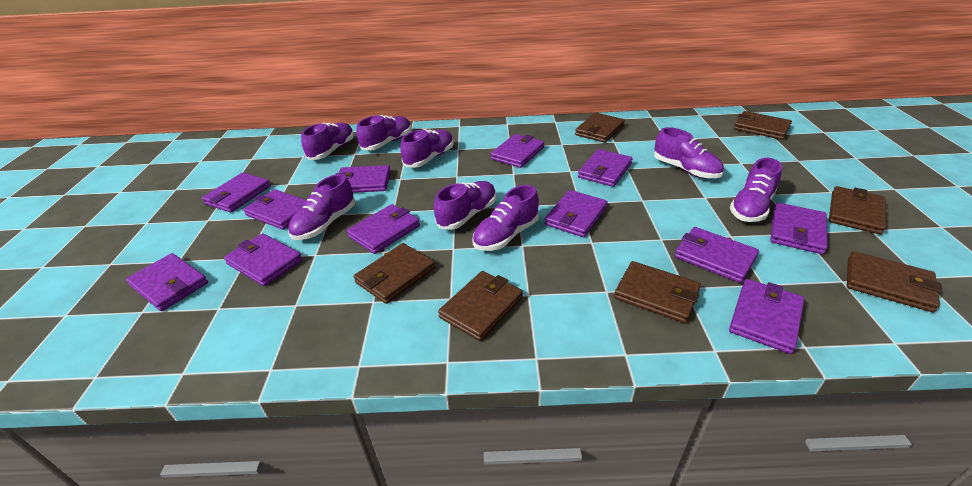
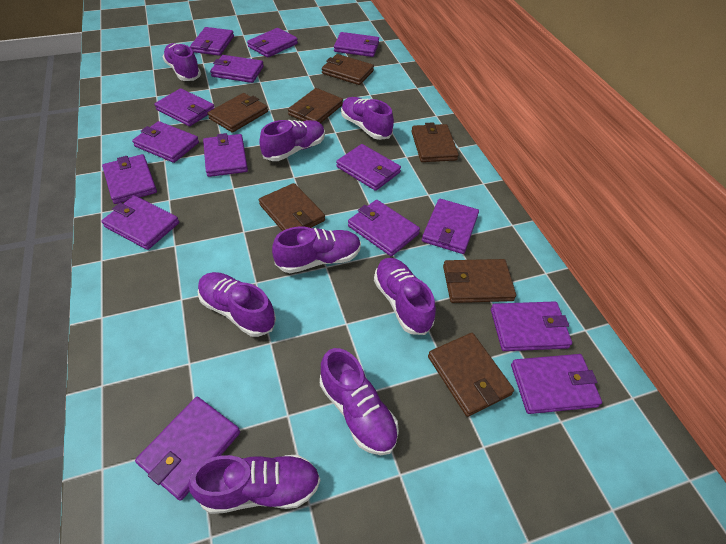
purple wallet: 12 -> 15

